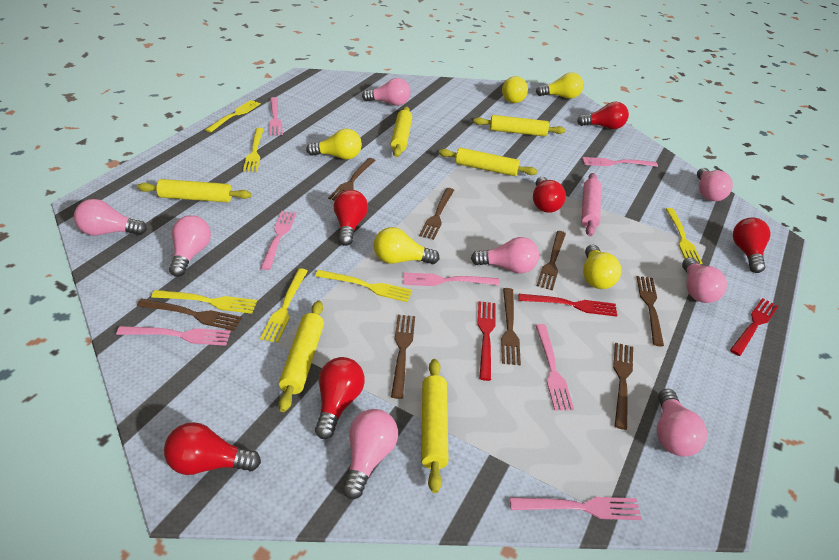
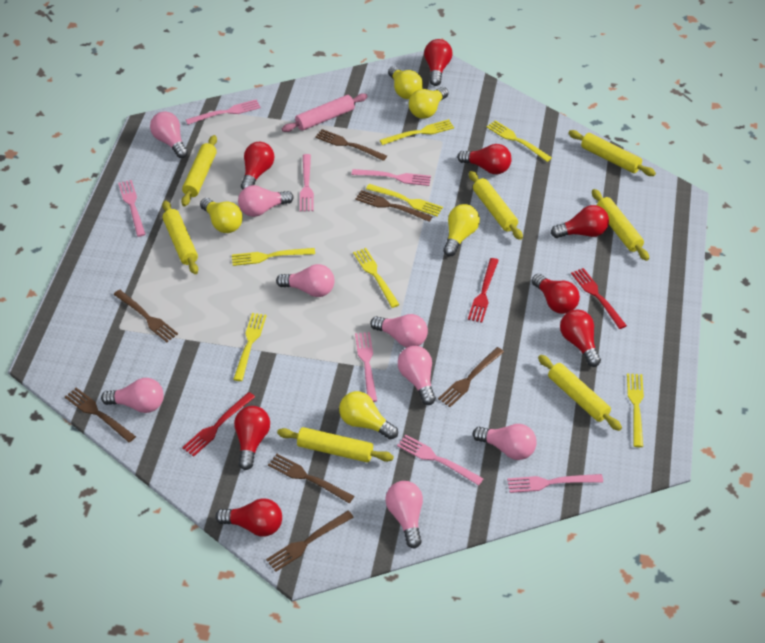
brown fork: 8 -> 7
red light bulb: 6 -> 8
yellow fork: 6 -> 7
yellow rolling pin: 6 -> 7

